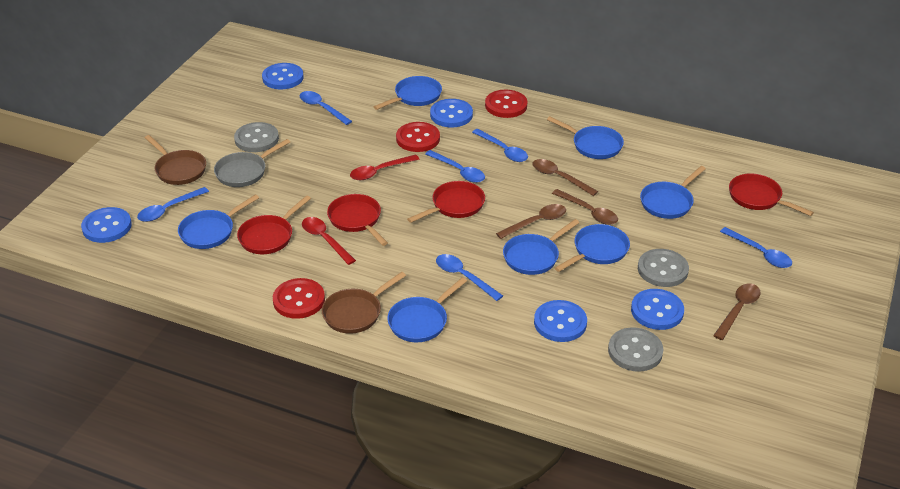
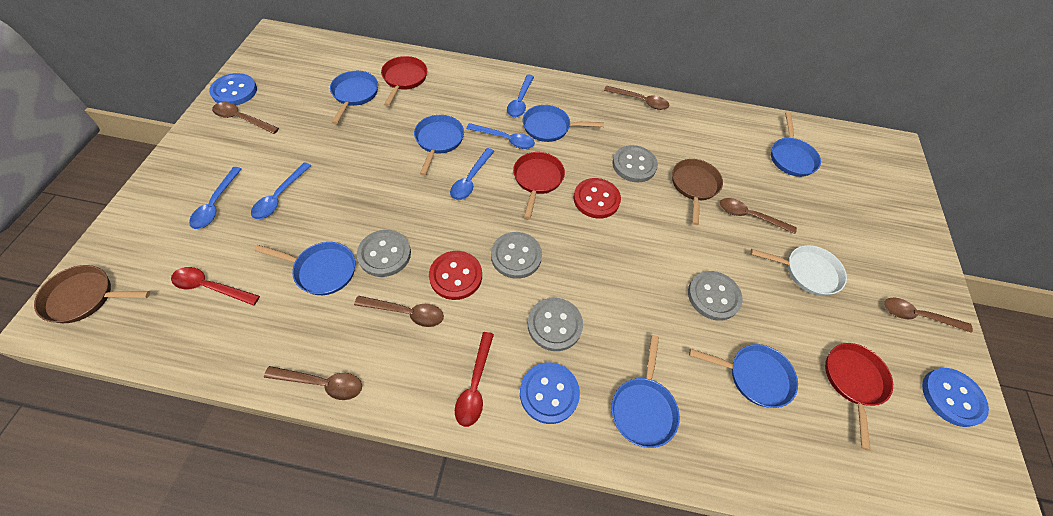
blue button: 5 -> 3
blue spoon: 6 -> 5
brown spoon: 4 -> 6
grey button: 3 -> 5
grey pan: 1 -> 0
red button: 3 -> 2
red pan: 4 -> 3
white pan: 0 -> 1

